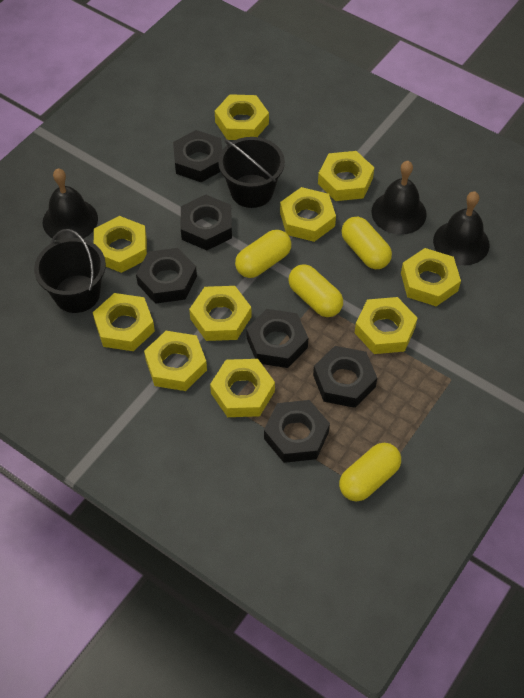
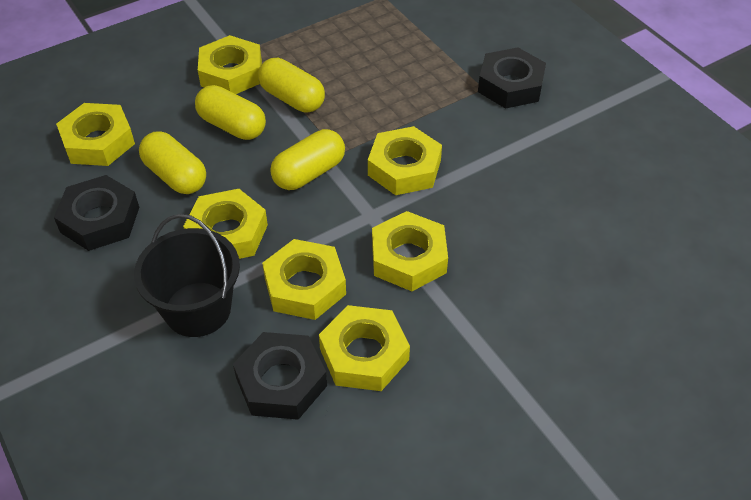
black bell: 3 -> 0
black bucket: 2 -> 1
black nut: 6 -> 3
yellow nut: 10 -> 7

